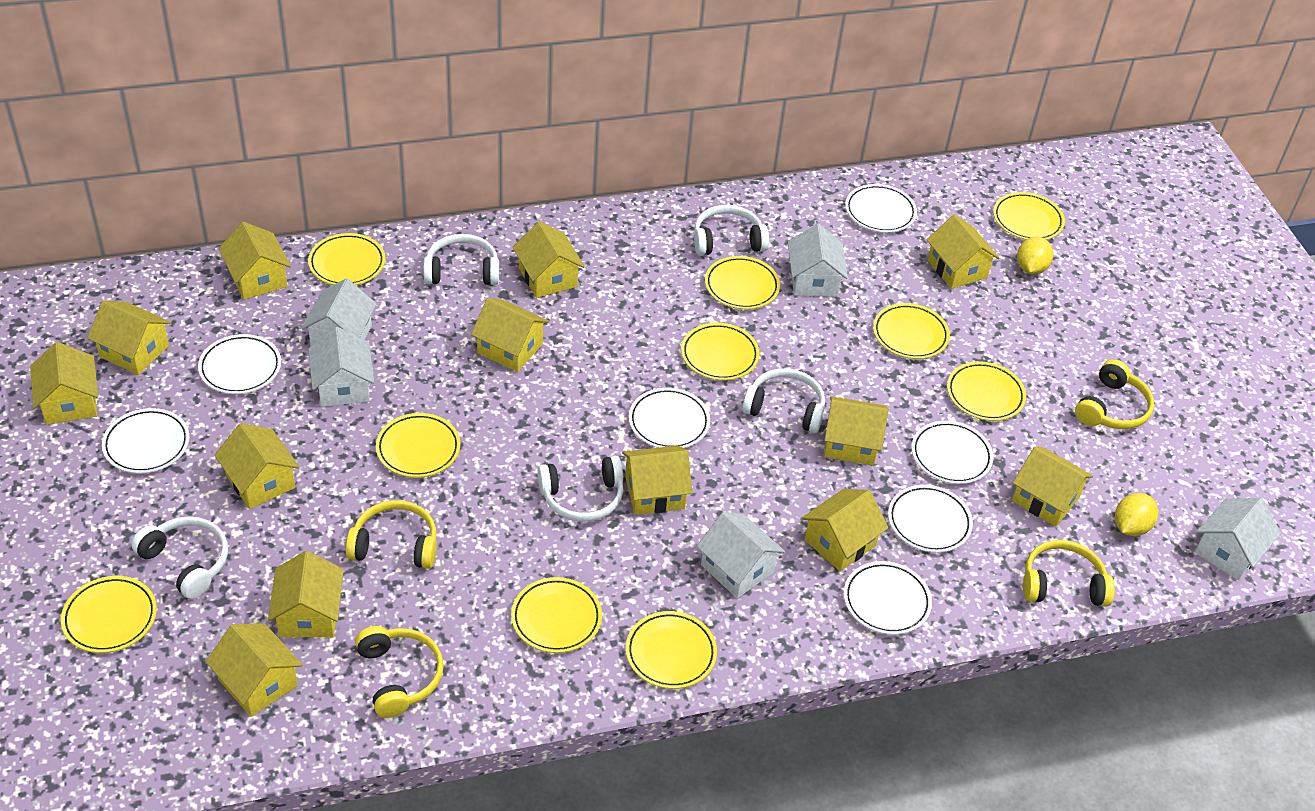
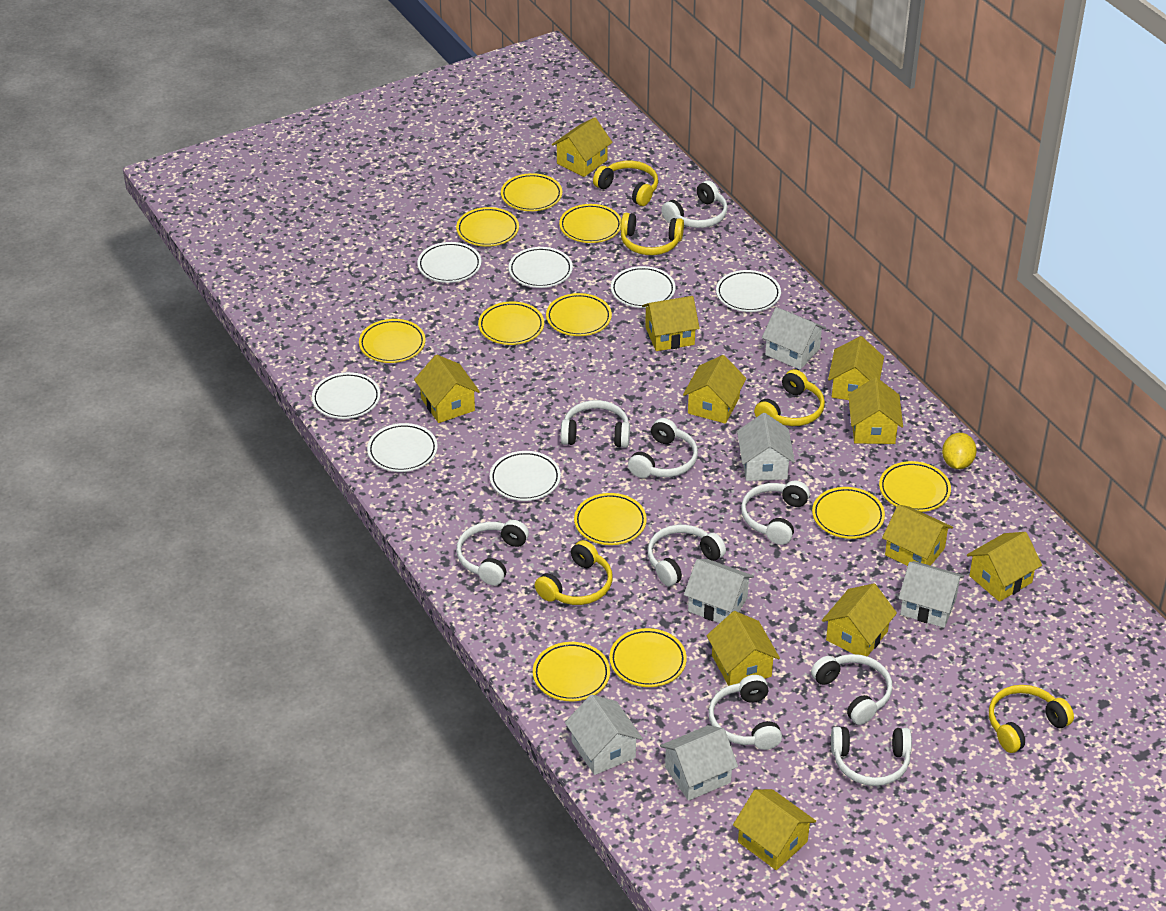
white headphones: 5 -> 9
white house: 5 -> 6
yellow headphones: 4 -> 5
yellow house: 13 -> 11
yellow lemon: 2 -> 1
yellow plate: 10 -> 11

